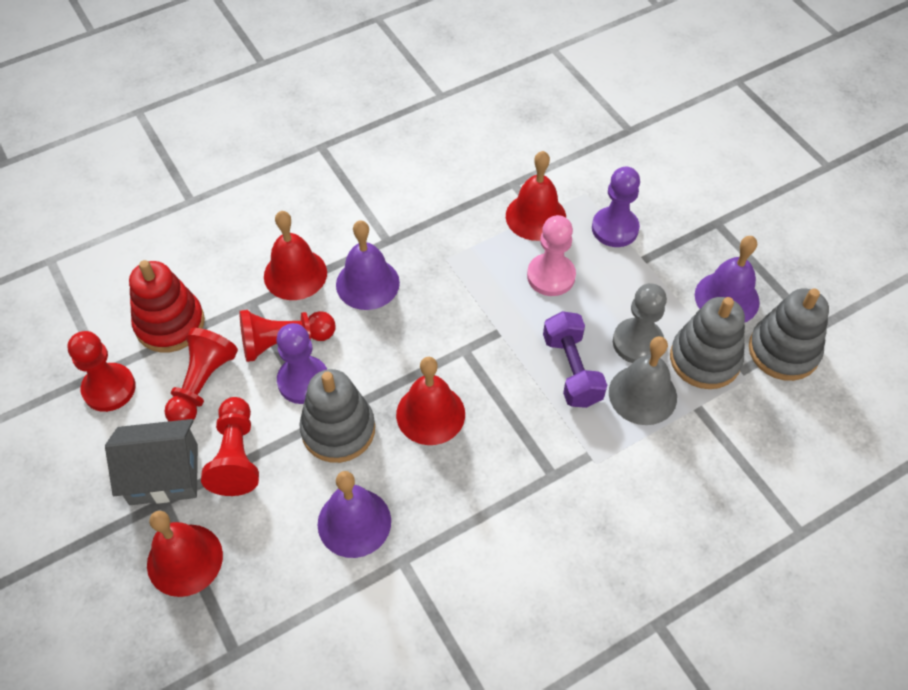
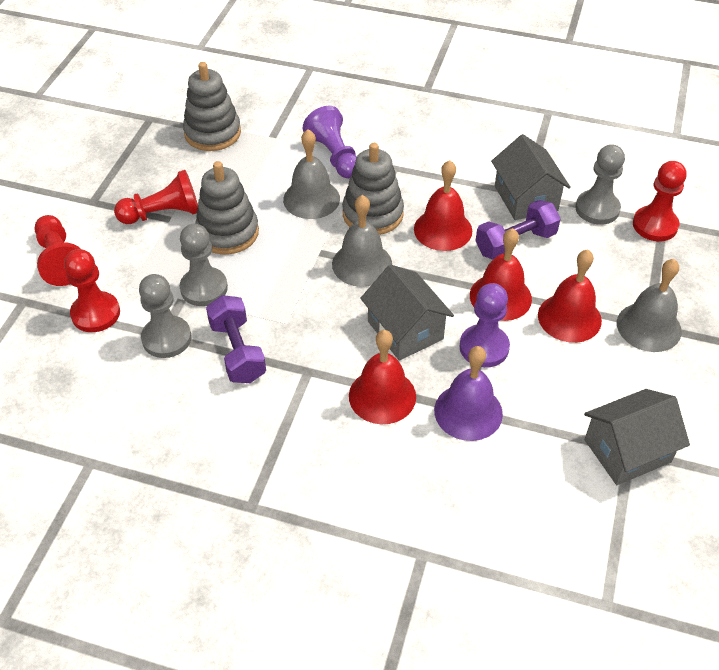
grey bell: 1 -> 3
grey house: 1 -> 3
grey pawn: 1 -> 3
pink pawn: 1 -> 0
purple bell: 3 -> 1
purple dumbbell: 1 -> 2
red stacking toy: 1 -> 0

